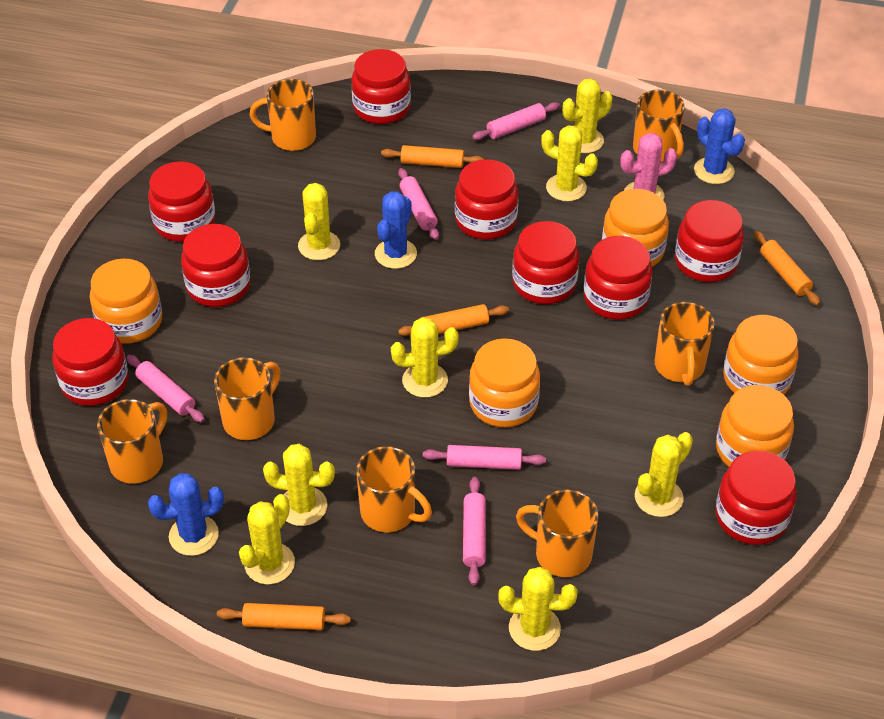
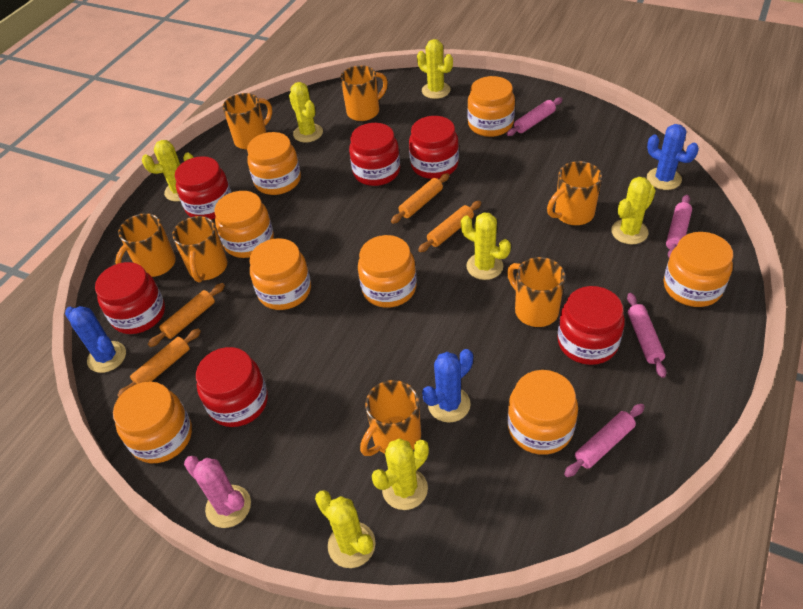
orange jar: 5 -> 8
pink rolling pin: 5 -> 4
red jar: 9 -> 6
yellow cactus: 8 -> 7

